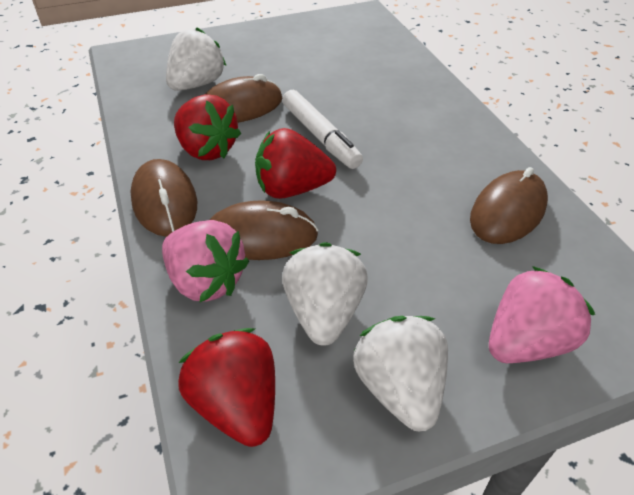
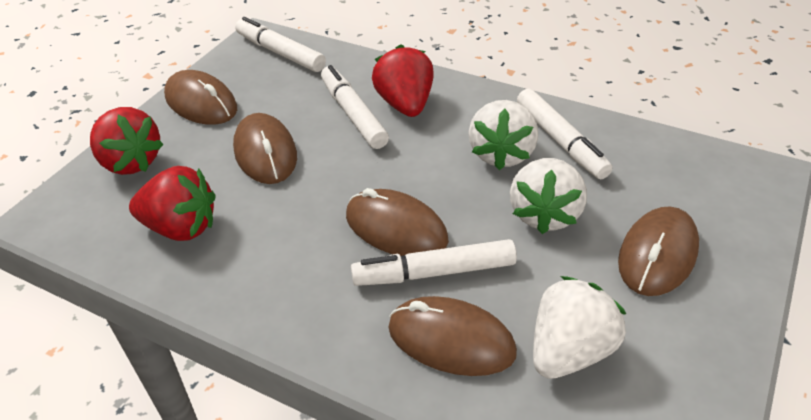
brown mouse: 4 -> 5
pink strawberry: 2 -> 0
white marker: 1 -> 4

